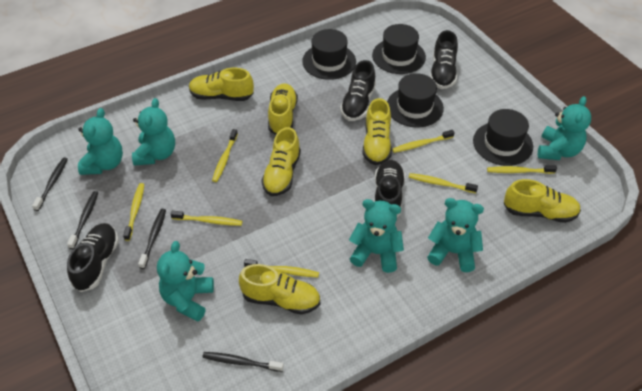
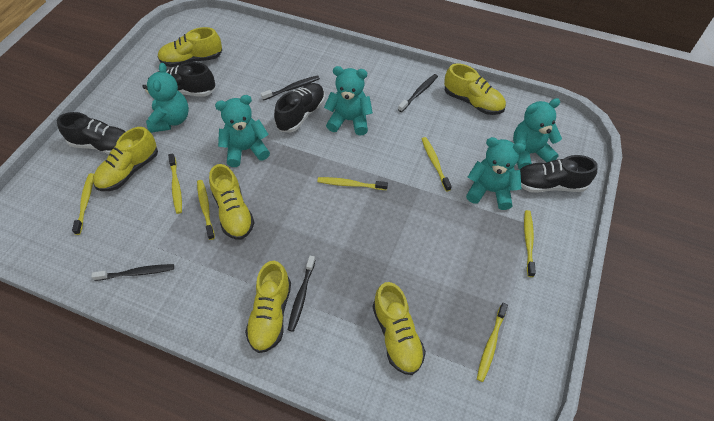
black hat: 4 -> 0
turquoise teddy bear: 6 -> 5

